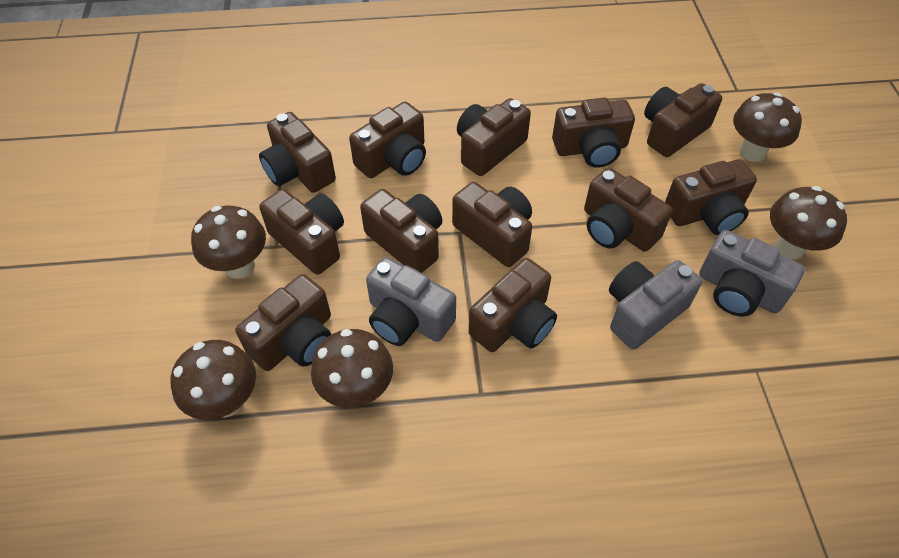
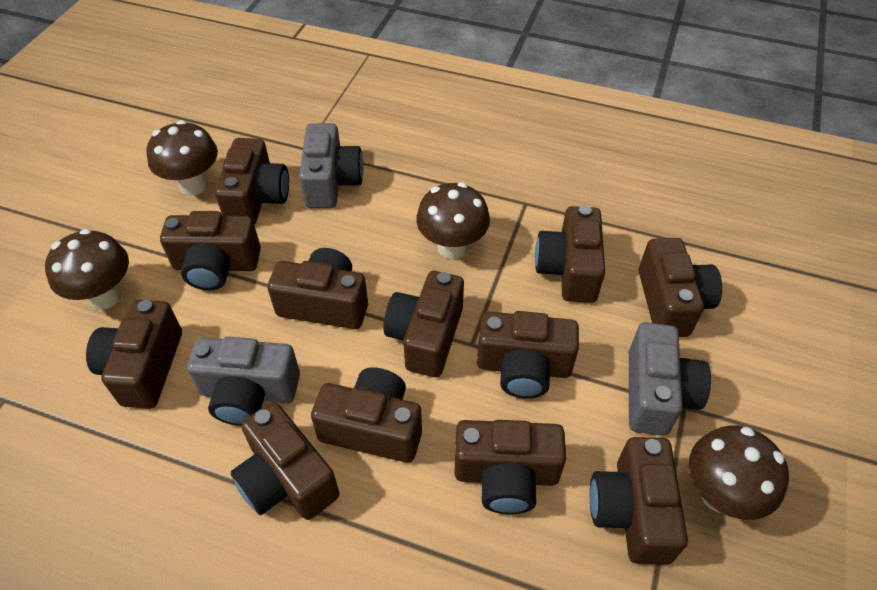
brown mushroom: 5 -> 4

